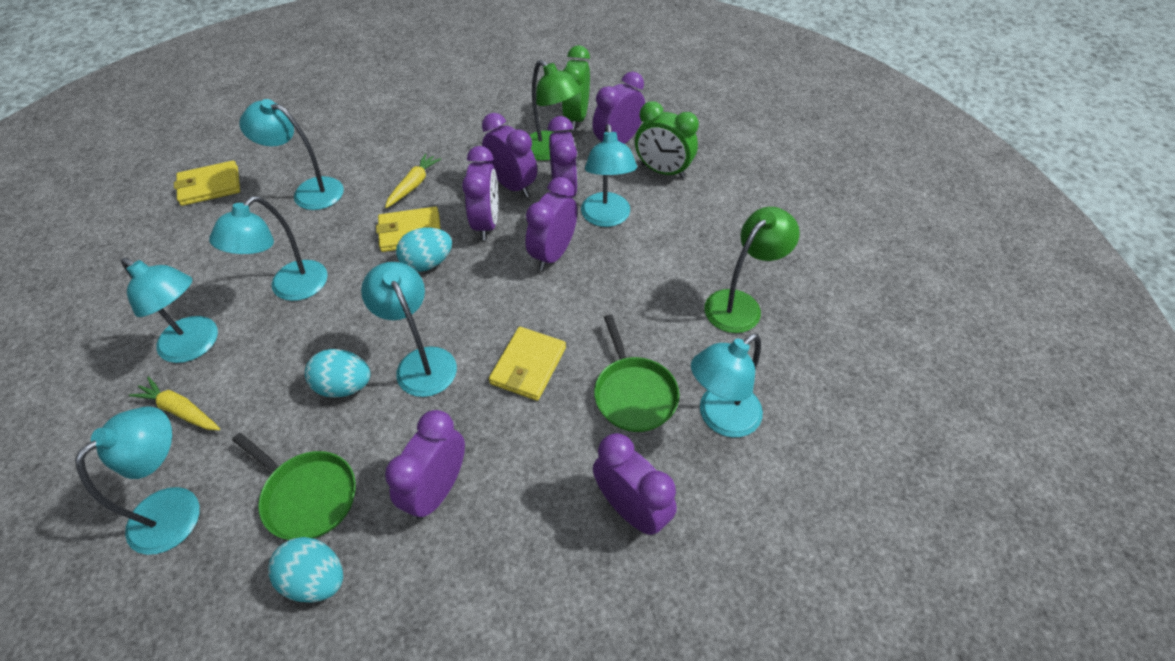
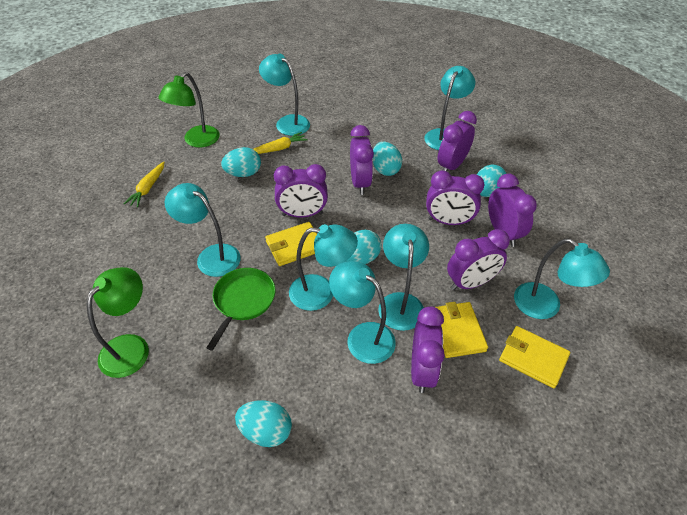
green clock: 2 -> 0
green pan: 2 -> 1
turquoise egg: 3 -> 5

